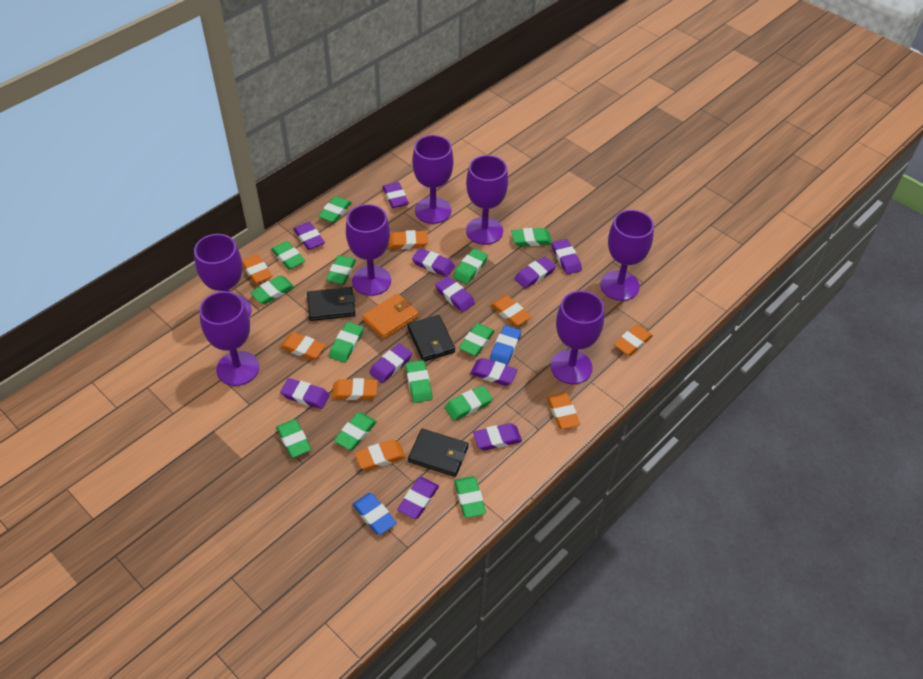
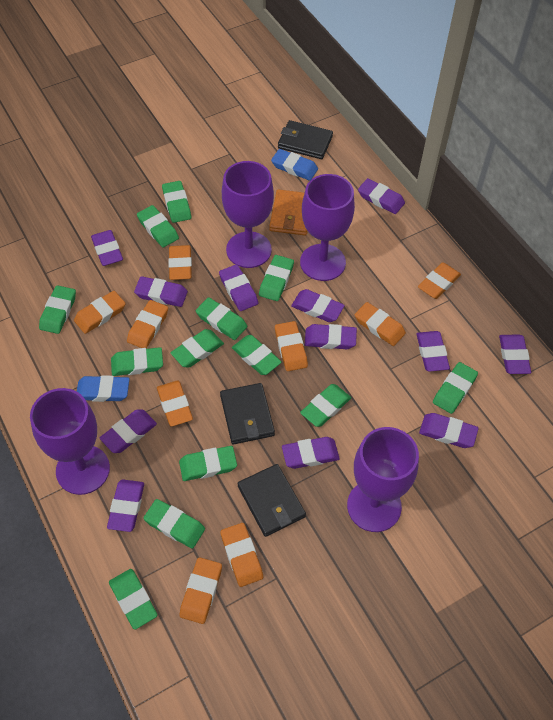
orange eraser: 8 -> 9
purple eraser: 11 -> 12
purple goblet: 7 -> 4

